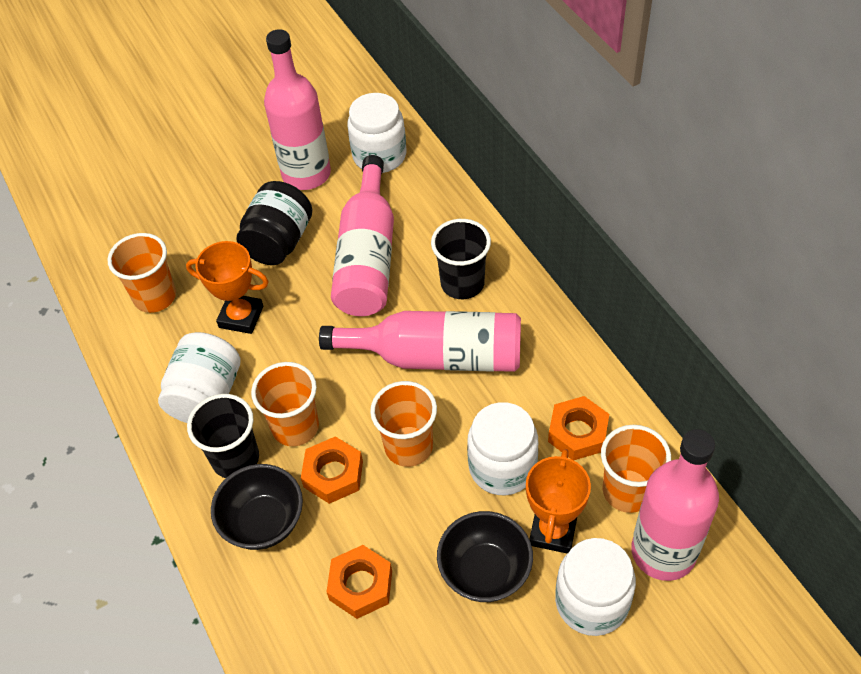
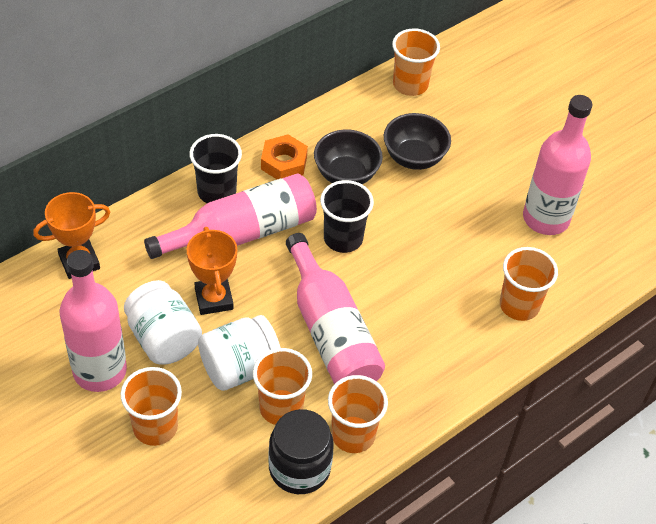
orange cup: 4 -> 5
orange nut: 3 -> 1
white jar: 4 -> 2

